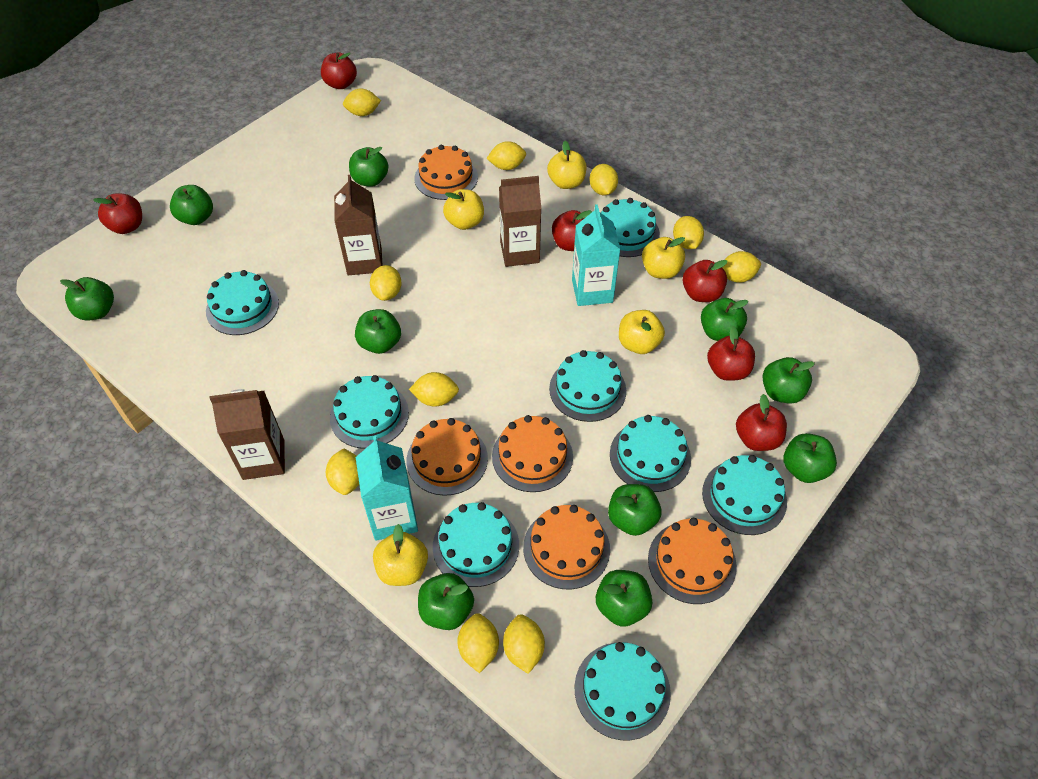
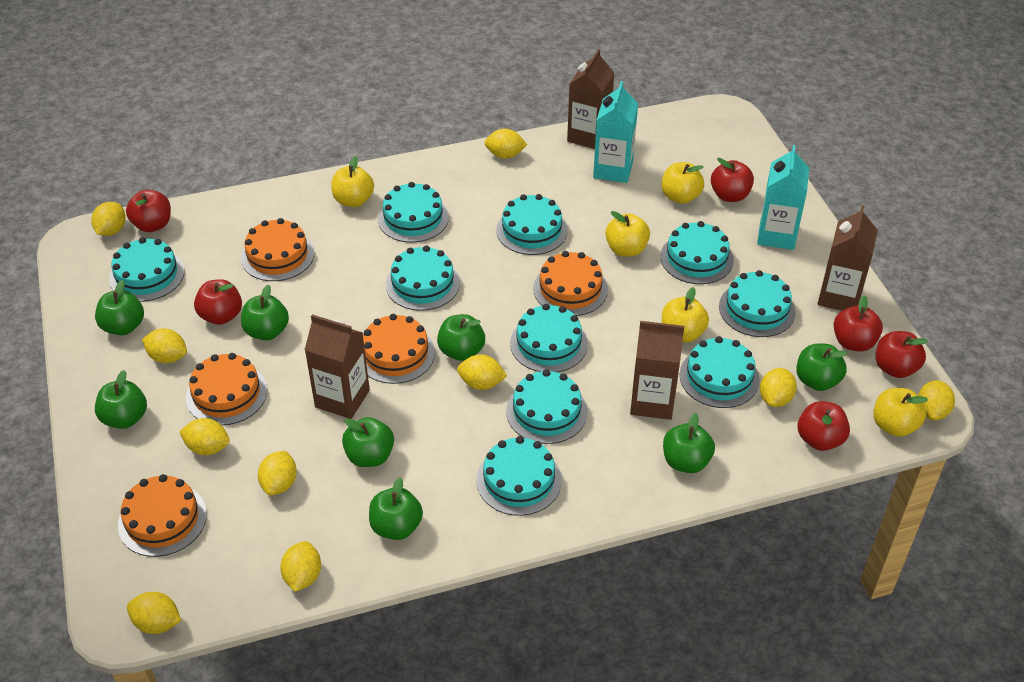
brown carton: 3 -> 4
green apple: 10 -> 8
turquoise cake: 8 -> 10

